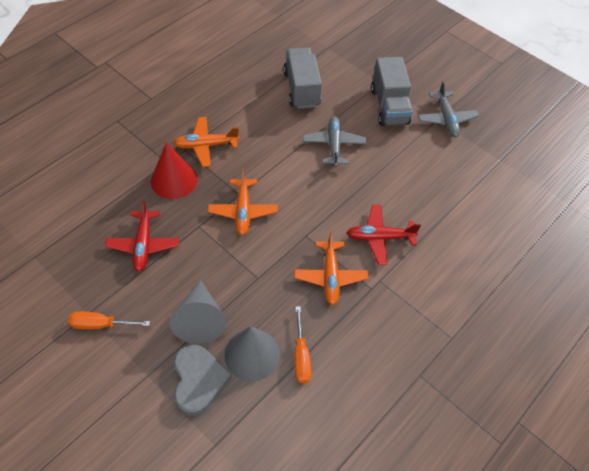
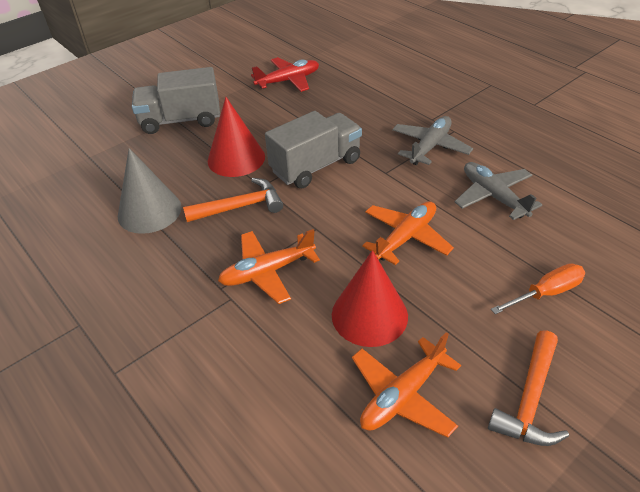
grey cone: 2 -> 1
grey heart: 1 -> 0
orange hammer: 0 -> 2
orange screwdriver: 2 -> 1
red cone: 1 -> 2
red plane: 2 -> 1

